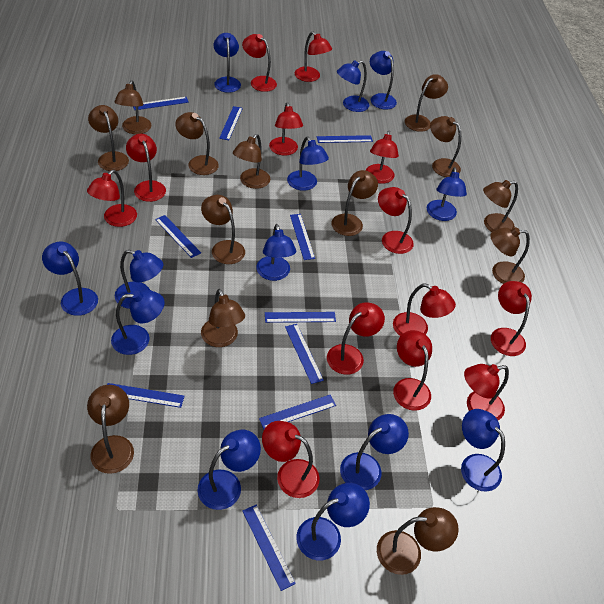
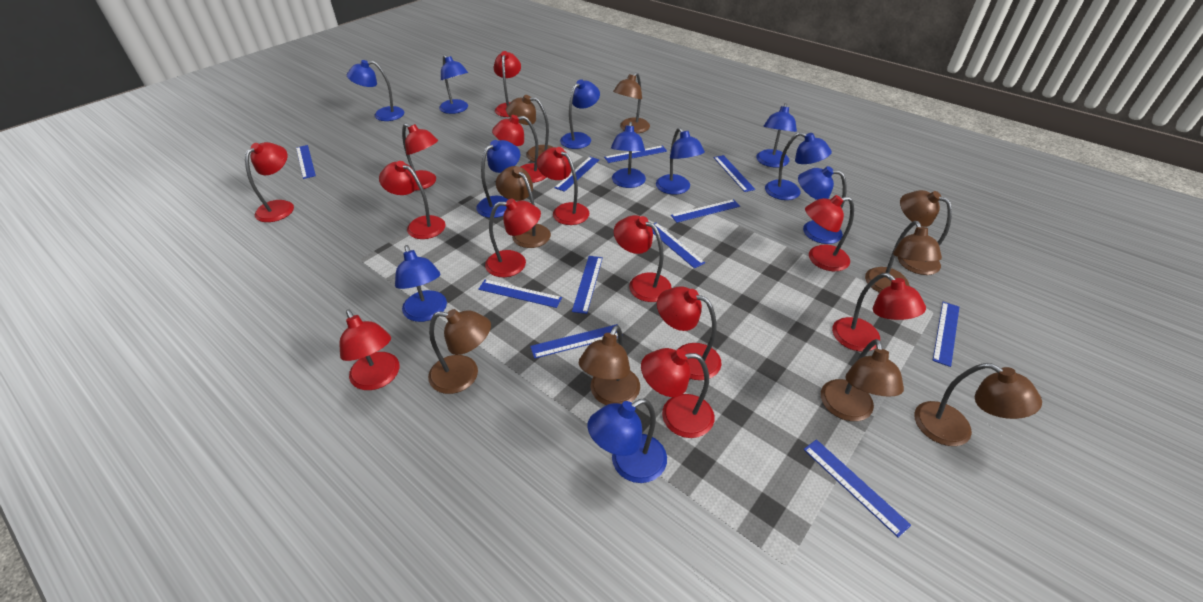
blue lamp: 13 -> 11
blue ruler: 10 -> 11
brown lamp: 13 -> 9

